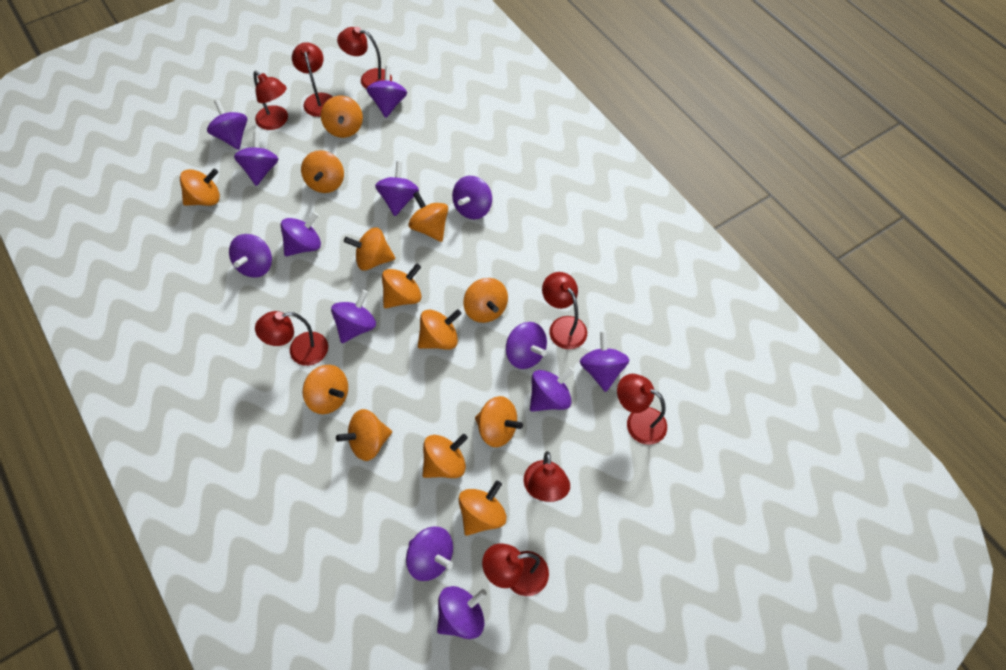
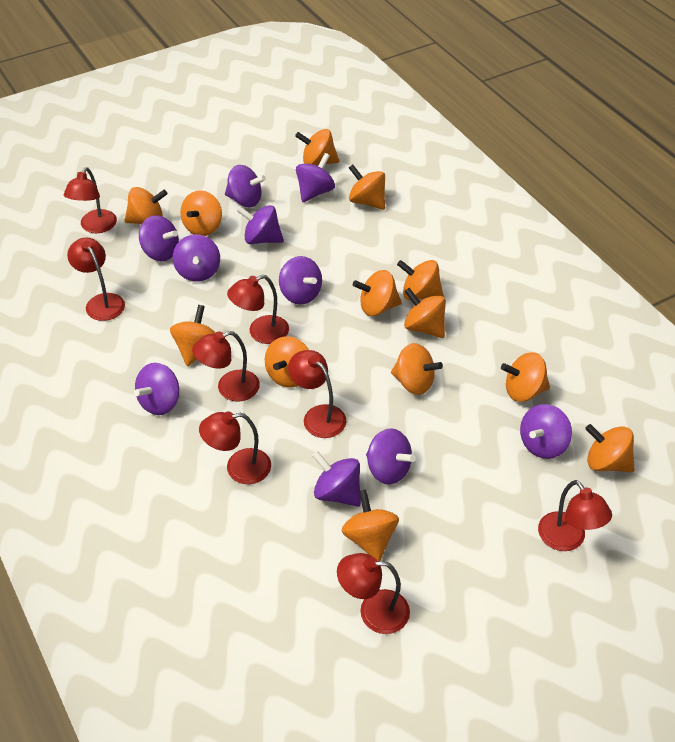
purple spinning top: 13 -> 10

